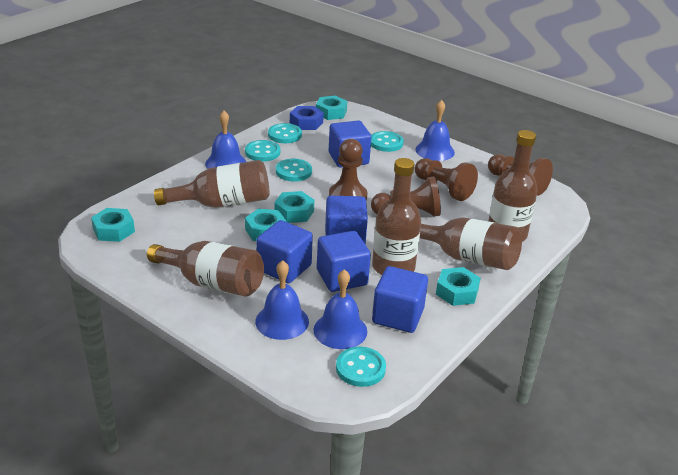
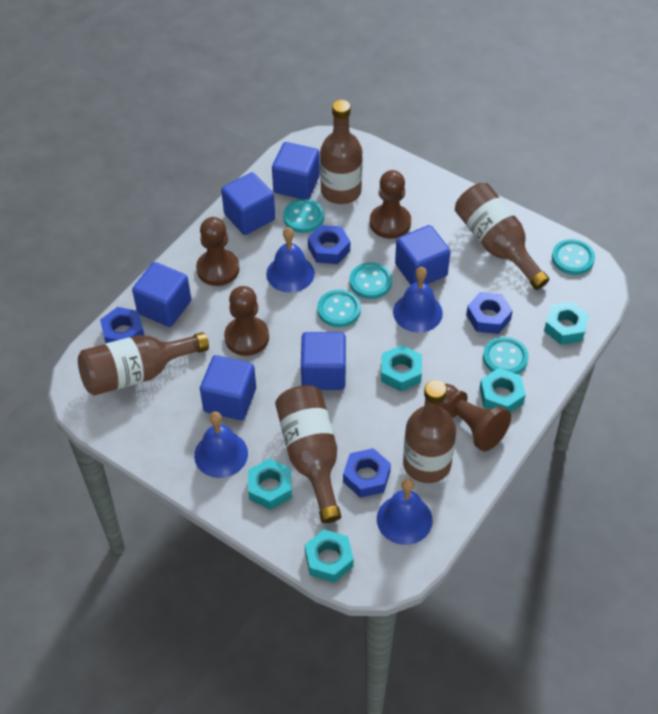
blue cube: 5 -> 6
blue nut: 1 -> 4

